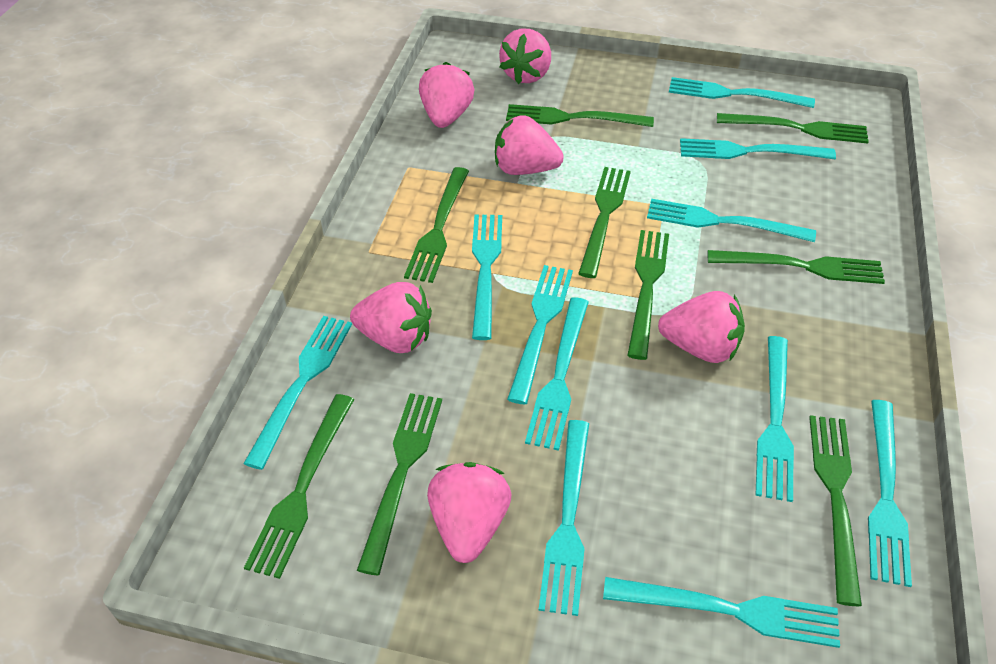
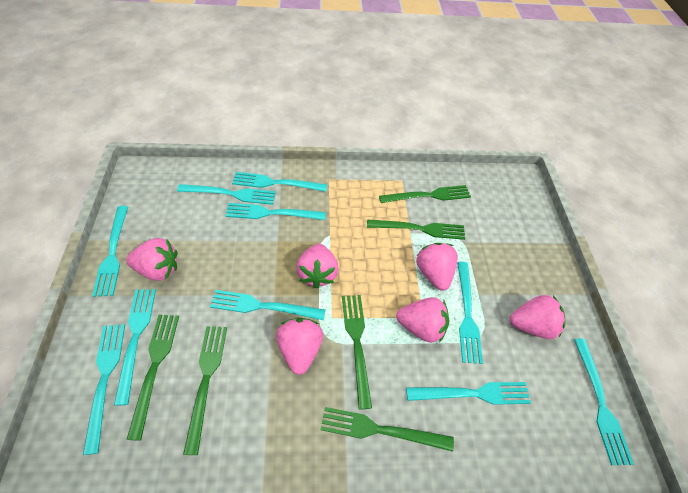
green fork: 9 -> 6
turquoise fork: 11 -> 10

